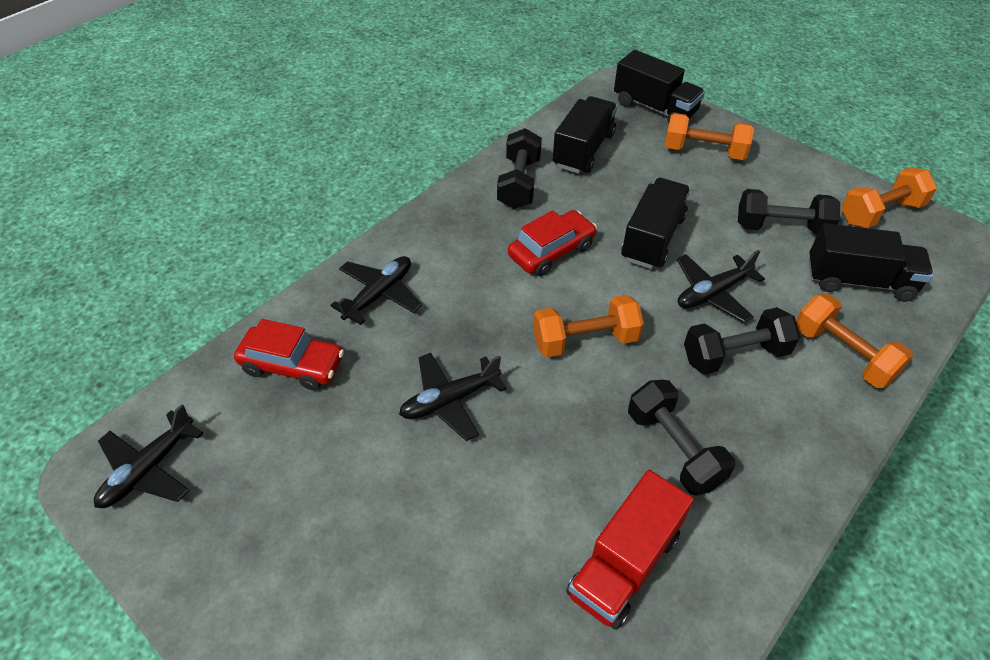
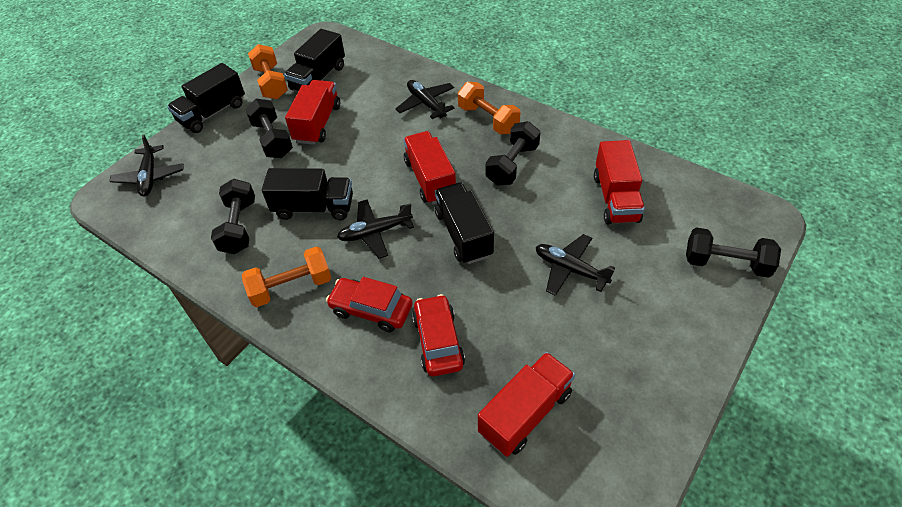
orange dumbbell: 4 -> 3
red truck: 1 -> 4

